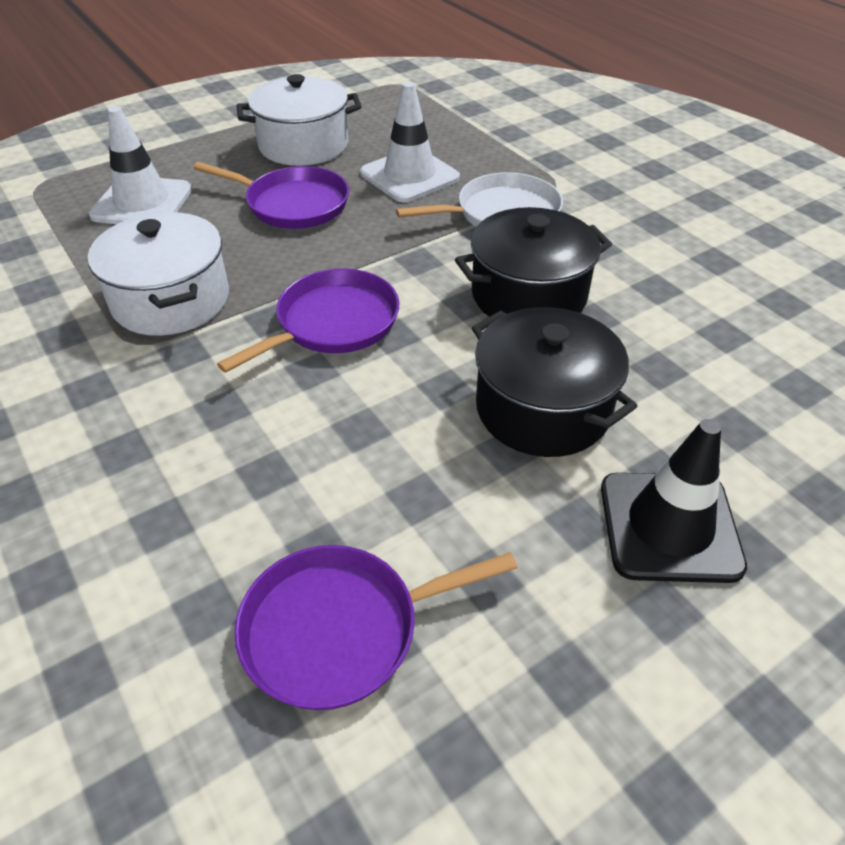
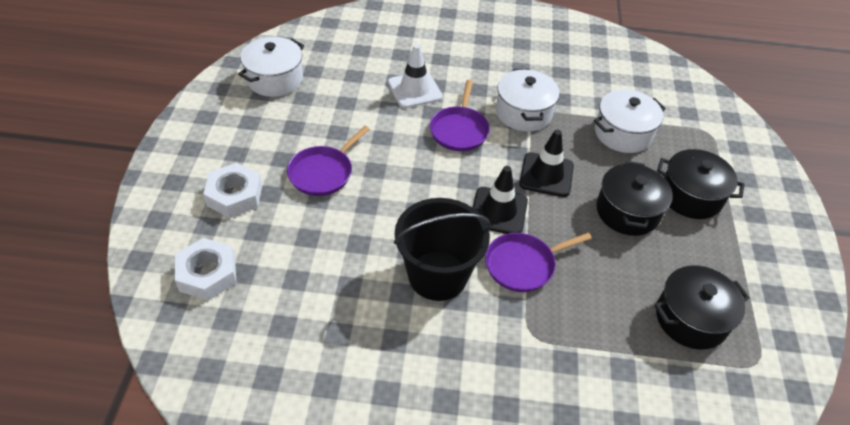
black bucket: 0 -> 1
black pot: 2 -> 3
black traffic cone: 1 -> 2
white nut: 0 -> 2
white pan: 1 -> 0
white pot: 2 -> 3
white traffic cone: 2 -> 1

